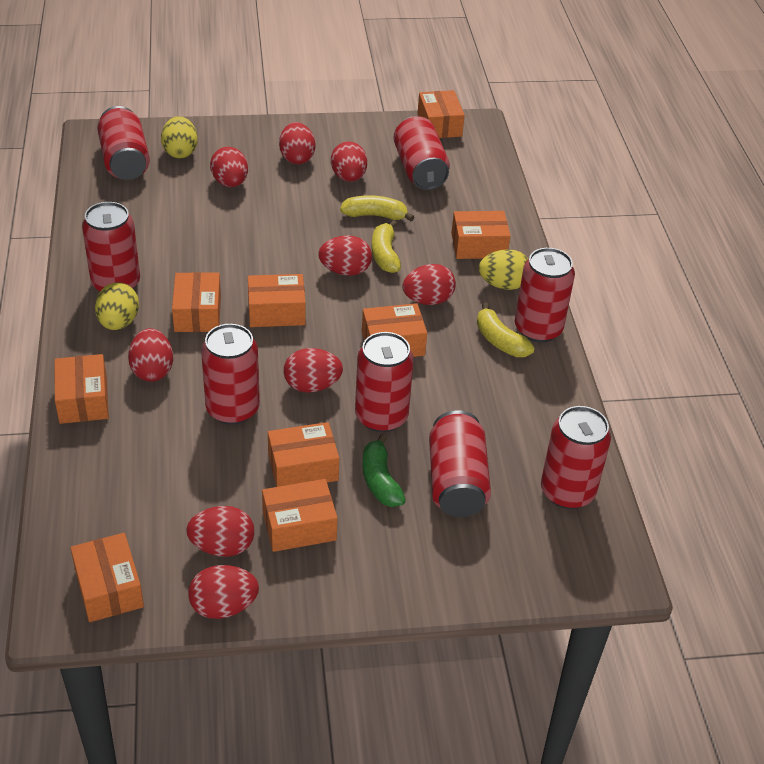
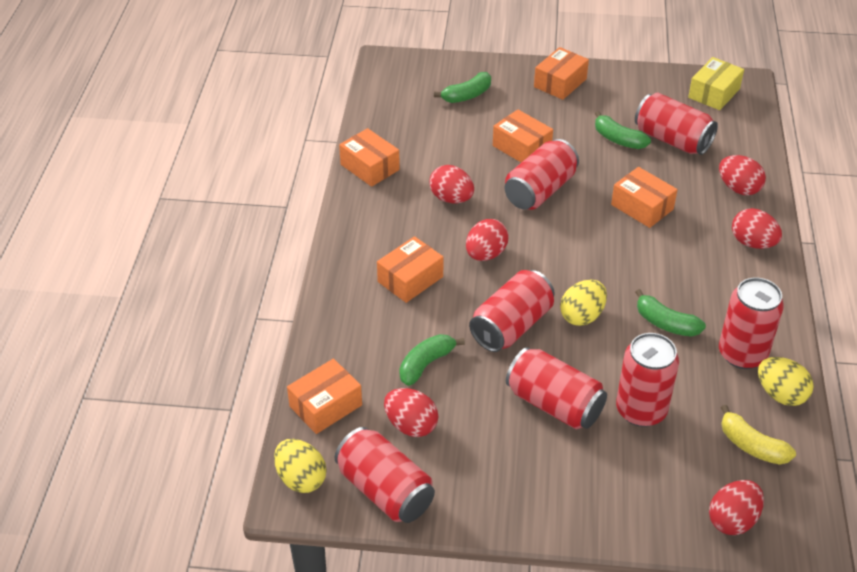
green banana: 1 -> 4
orange box: 9 -> 6
red can: 8 -> 7
red egg: 9 -> 6
yellow banana: 3 -> 1
yellow box: 0 -> 1

